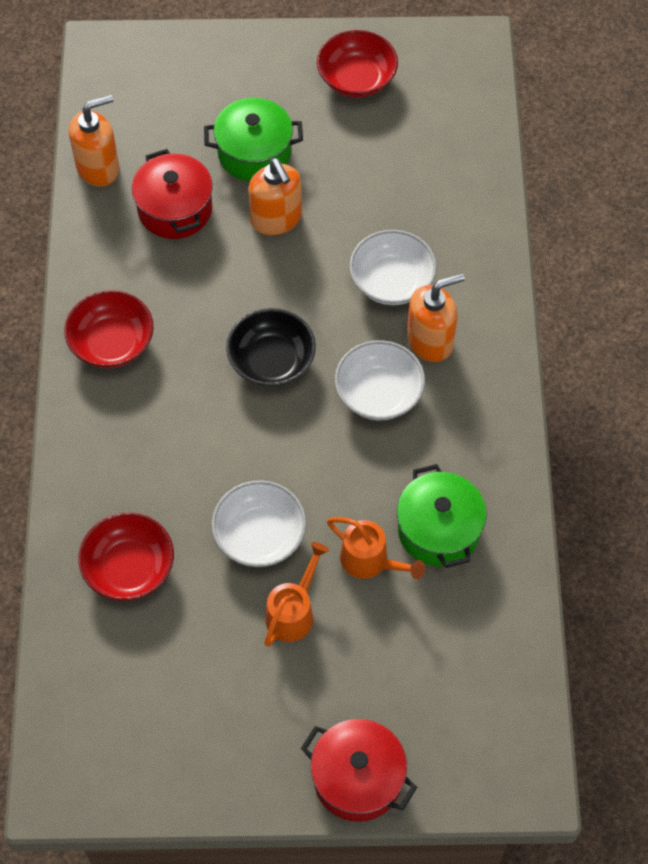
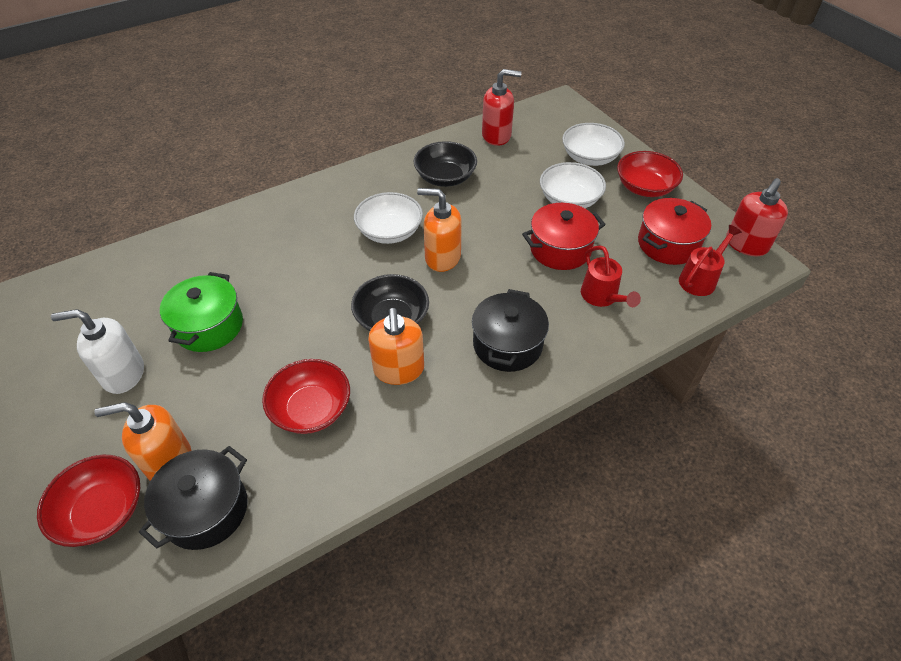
black bowl: 1 -> 2
black pot: 0 -> 2
green pot: 2 -> 1
orange watering can: 2 -> 0
red soap dispenser: 0 -> 2
red watering can: 0 -> 2
white soap dispenser: 0 -> 1

